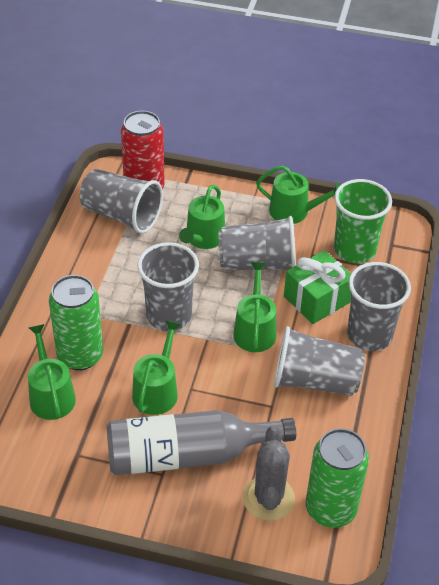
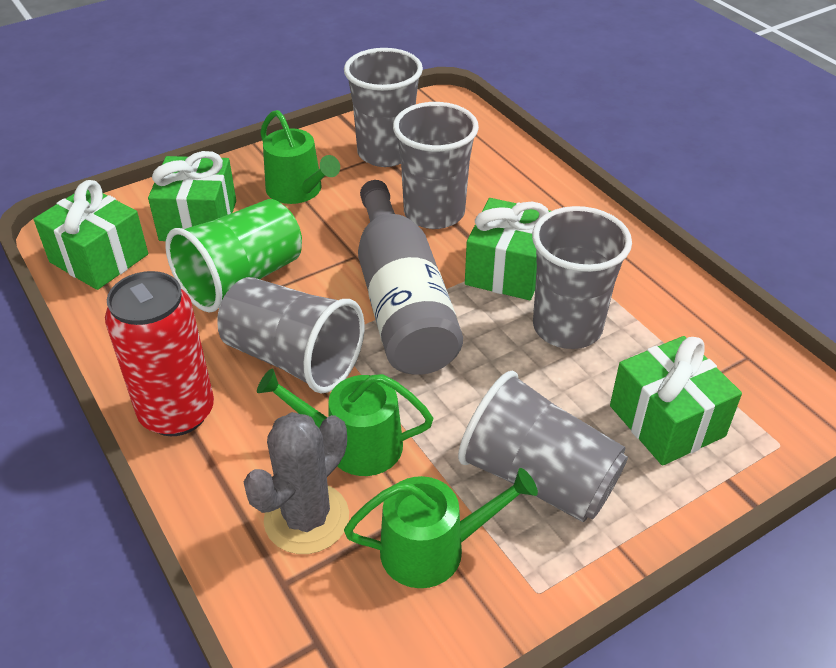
green can: 2 -> 0
green gift: 1 -> 4
green watering can: 5 -> 3

